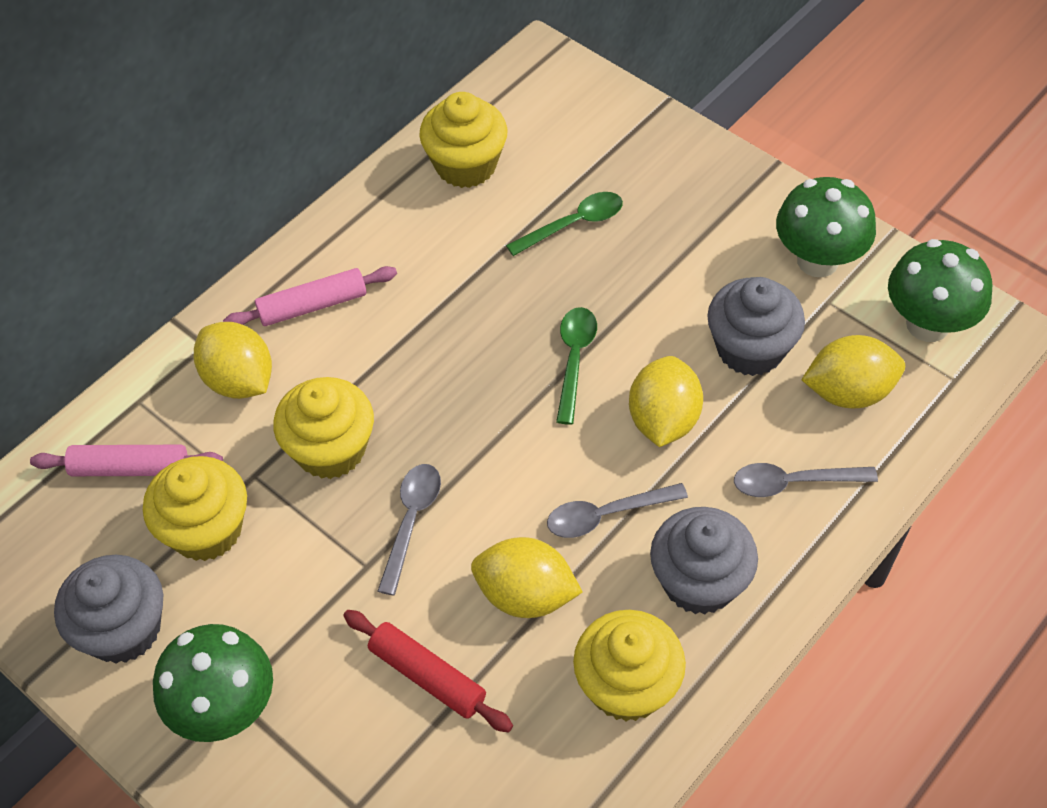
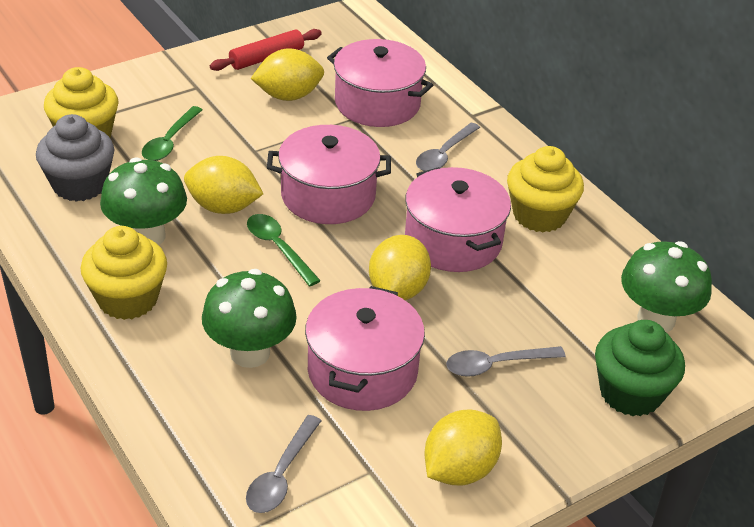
green cupcake: 0 -> 1
grey cupcake: 3 -> 1
pink pot: 0 -> 4
pink rolling pin: 2 -> 0
yellow cupcake: 4 -> 3

